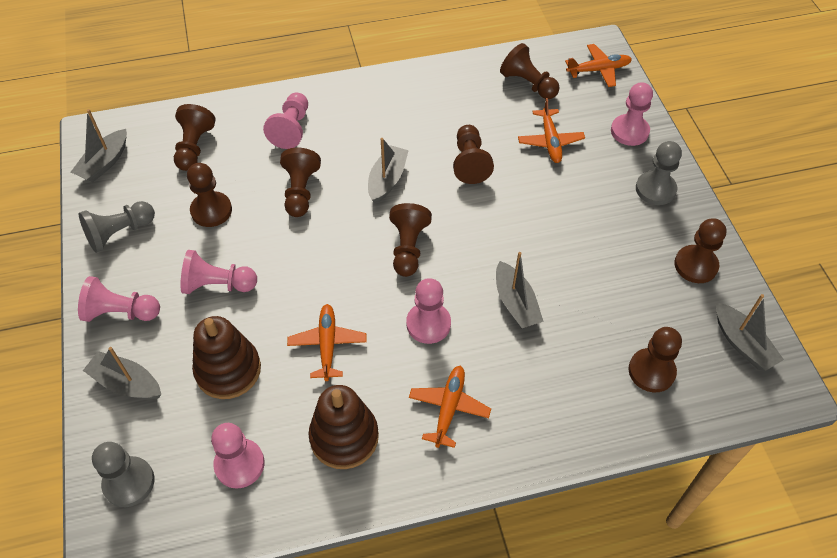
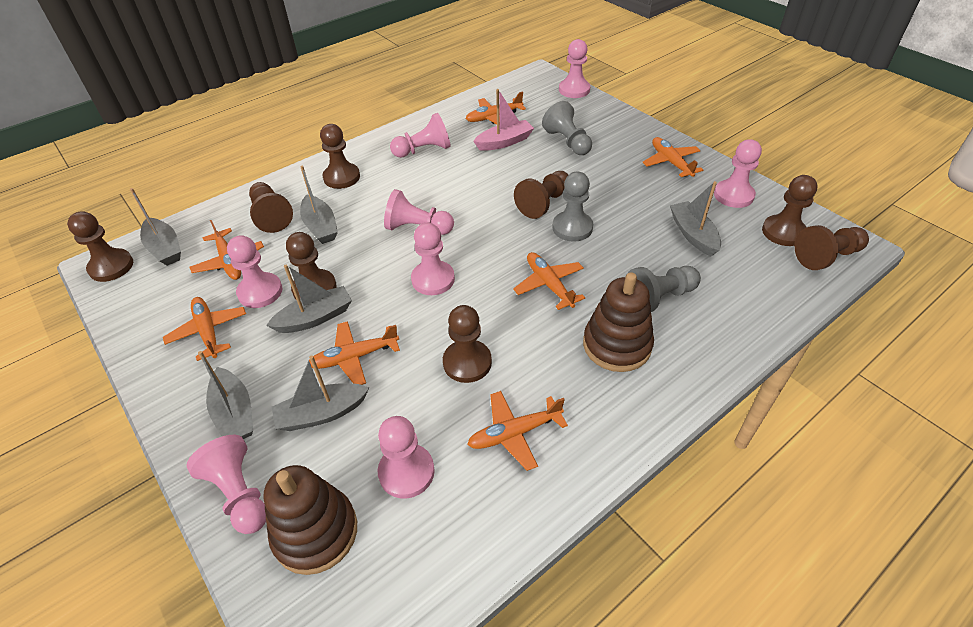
grey boat: 5 -> 6
orange plane: 4 -> 7
pink boat: 0 -> 1
pink pawn: 6 -> 8

